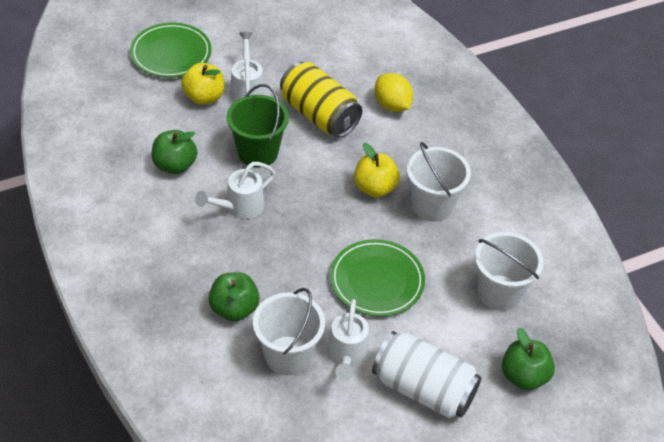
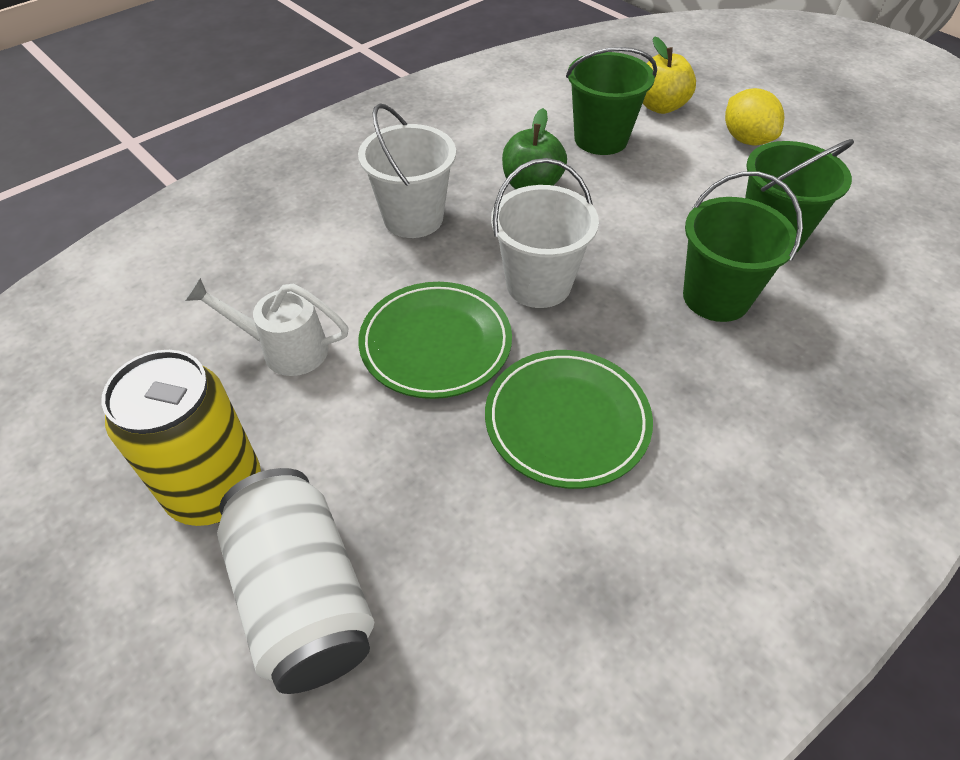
green apple: 3 -> 1
green bucket: 1 -> 3
white bucket: 3 -> 2
white watering can: 3 -> 1
yellow apple: 2 -> 1

